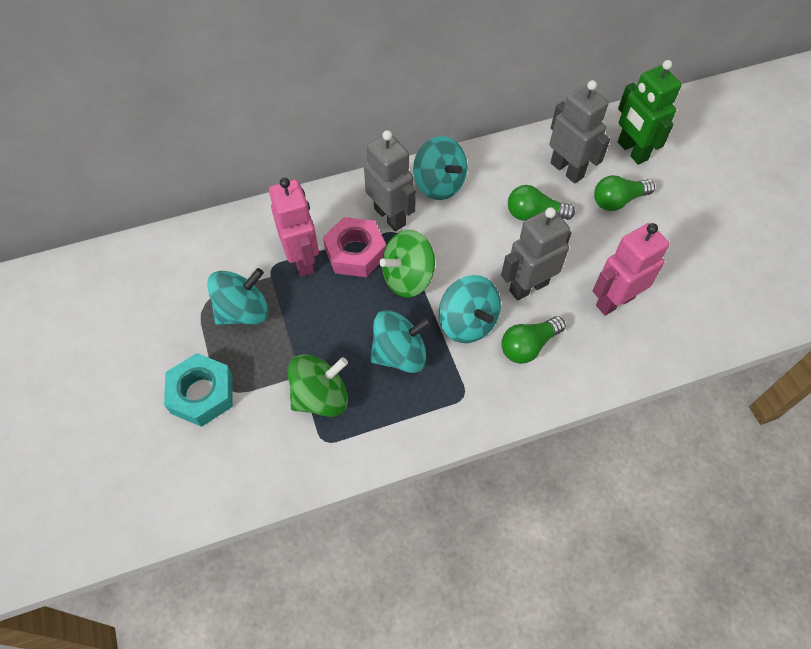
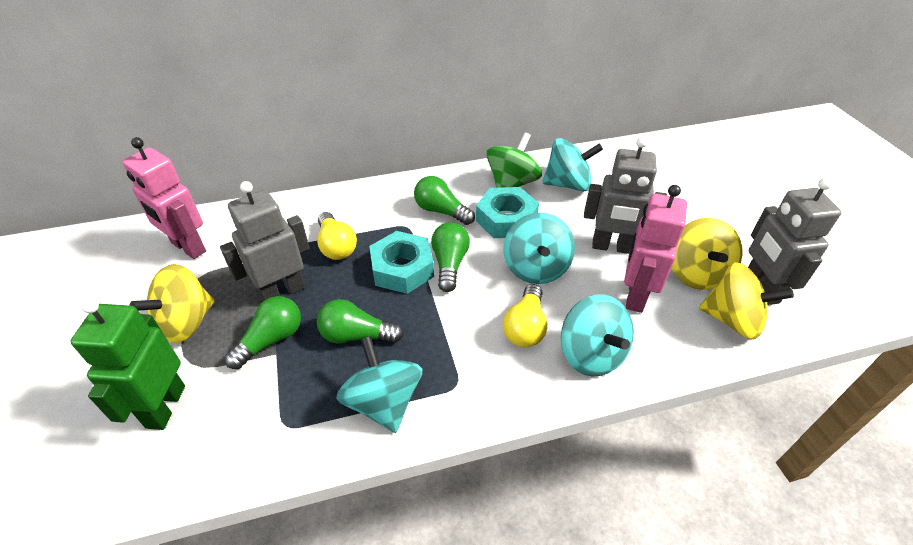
green light bulb: 3 -> 4
green spinning top: 2 -> 1
pink nut: 1 -> 0
turquoise nut: 1 -> 2
yellow light bulb: 0 -> 2
yellow spinning top: 0 -> 3

